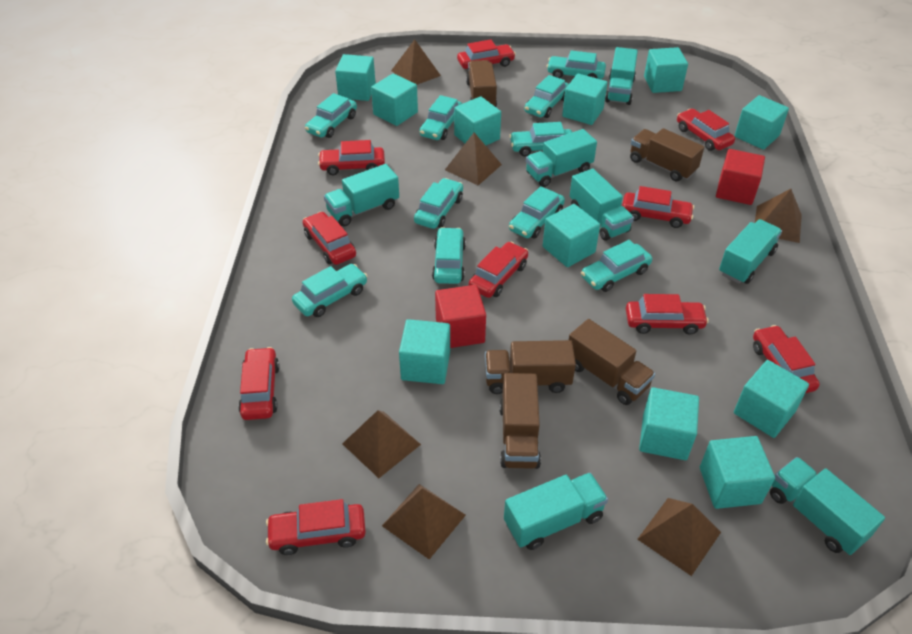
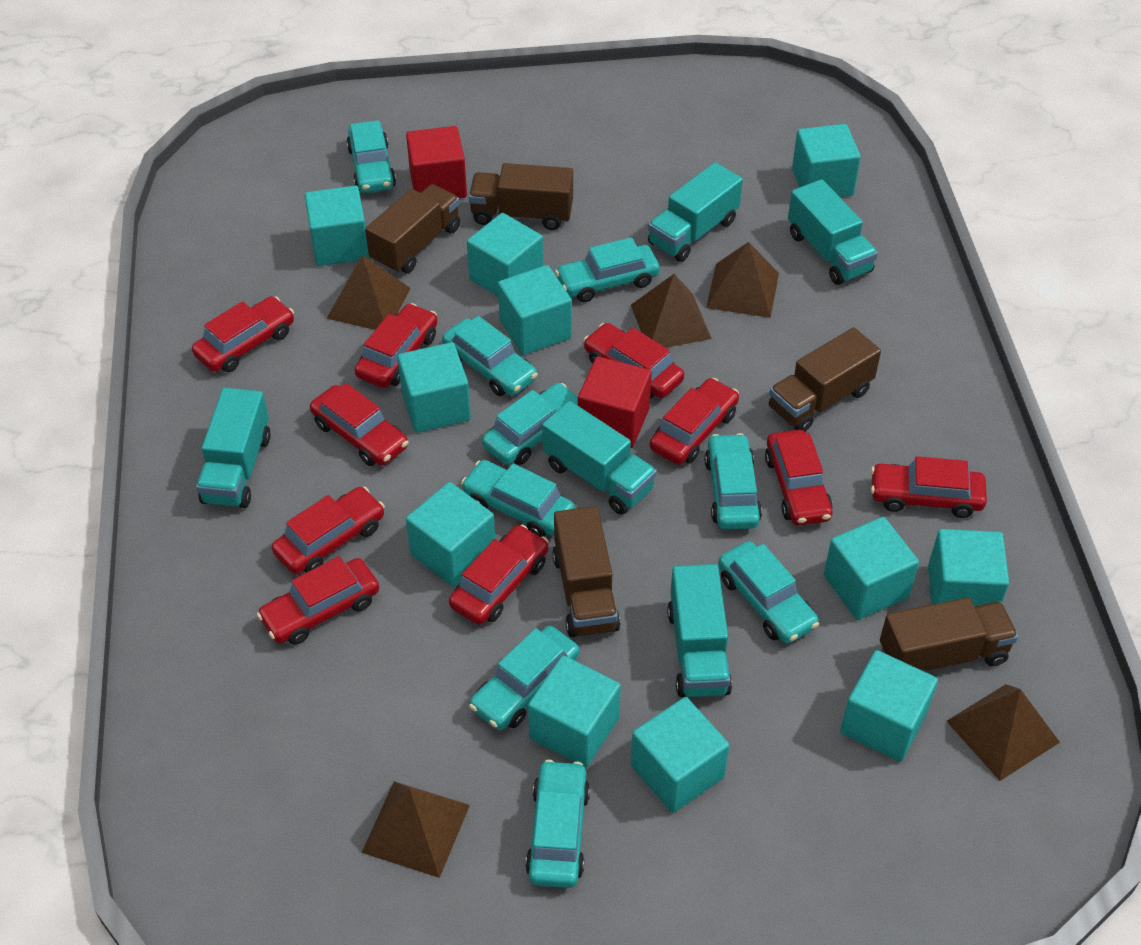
brown pyramid: 6 -> 5
turquoise car: 10 -> 9
turquoise truck: 7 -> 5

